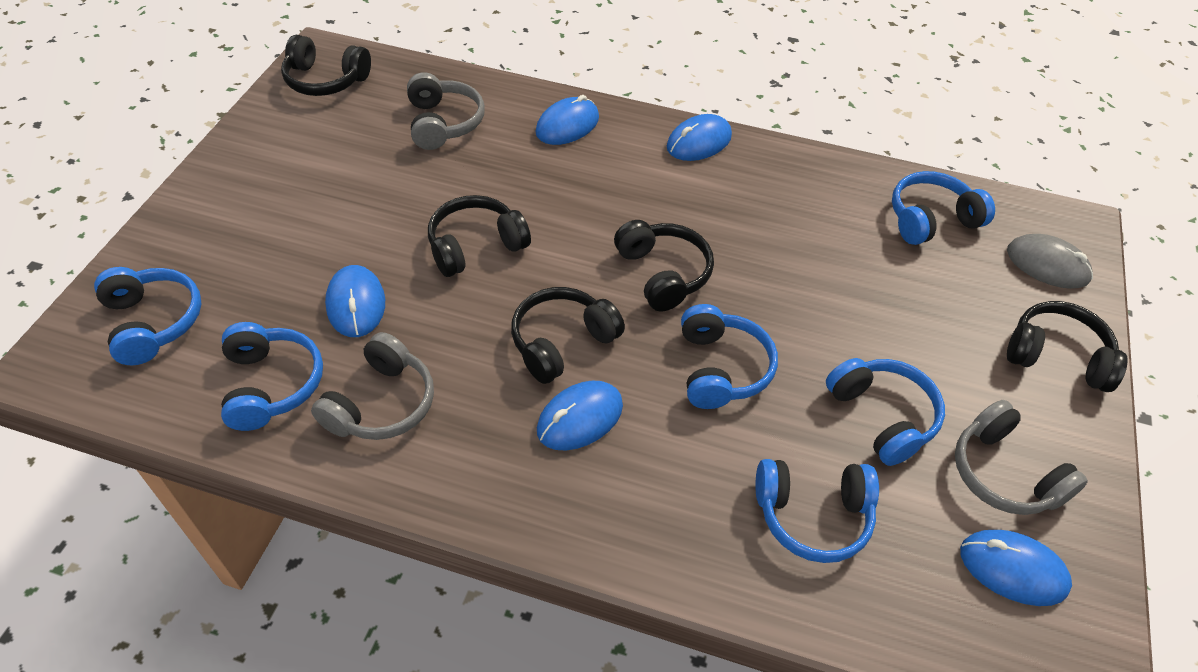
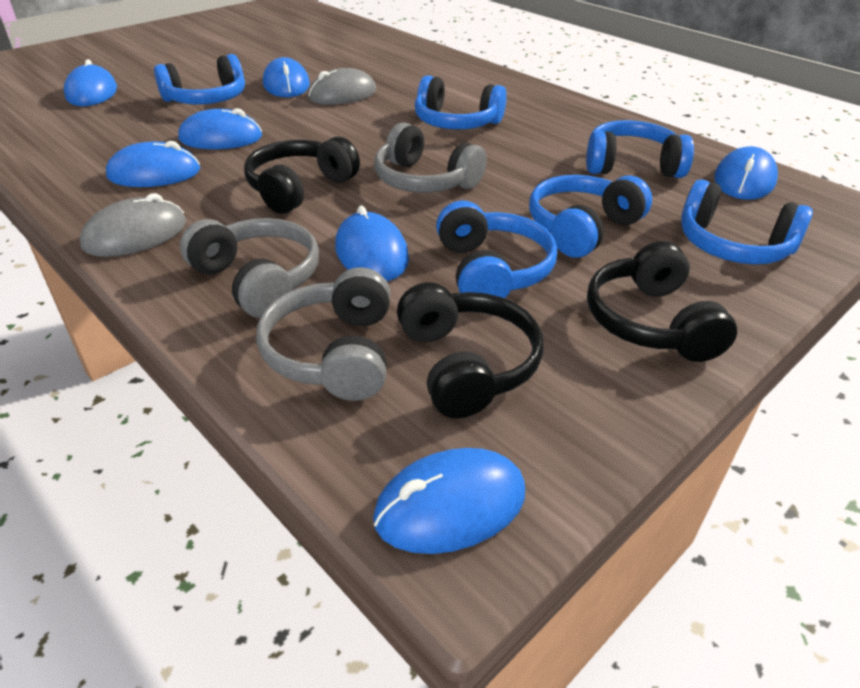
black headphones: 5 -> 3
blue mouse: 5 -> 7
grey mouse: 1 -> 2

